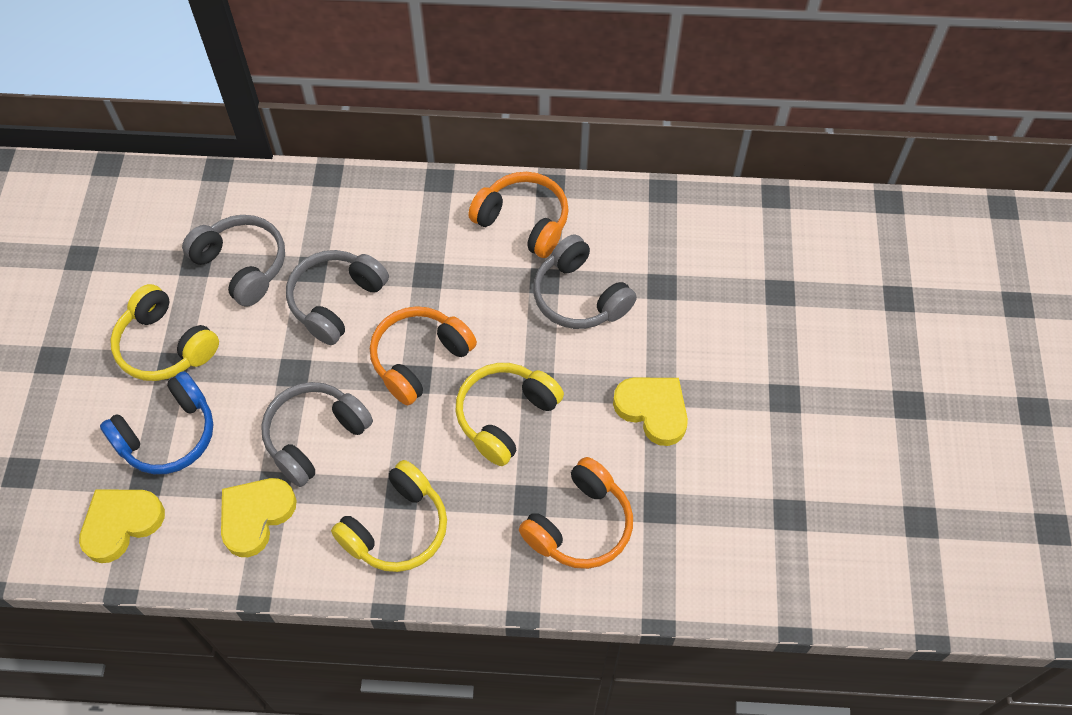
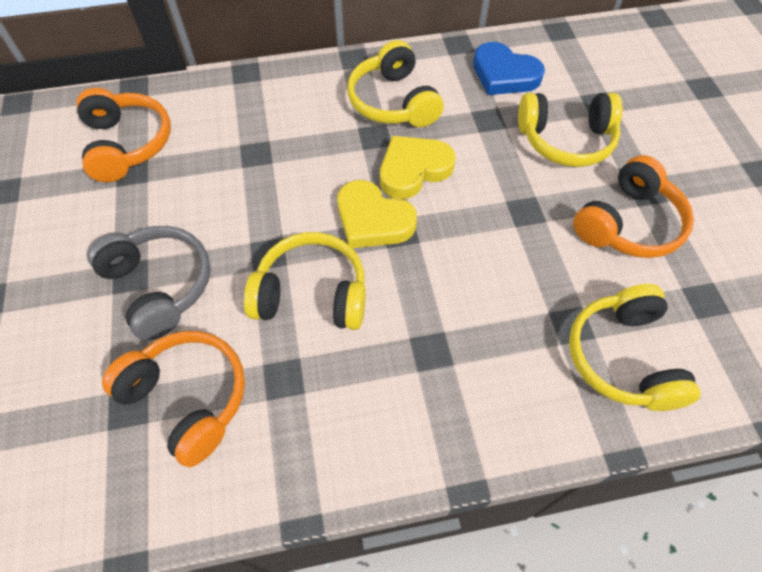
blue headphones: 1 -> 0
blue heart: 0 -> 1
grey headphones: 4 -> 1
yellow headphones: 3 -> 4
yellow heart: 3 -> 2

